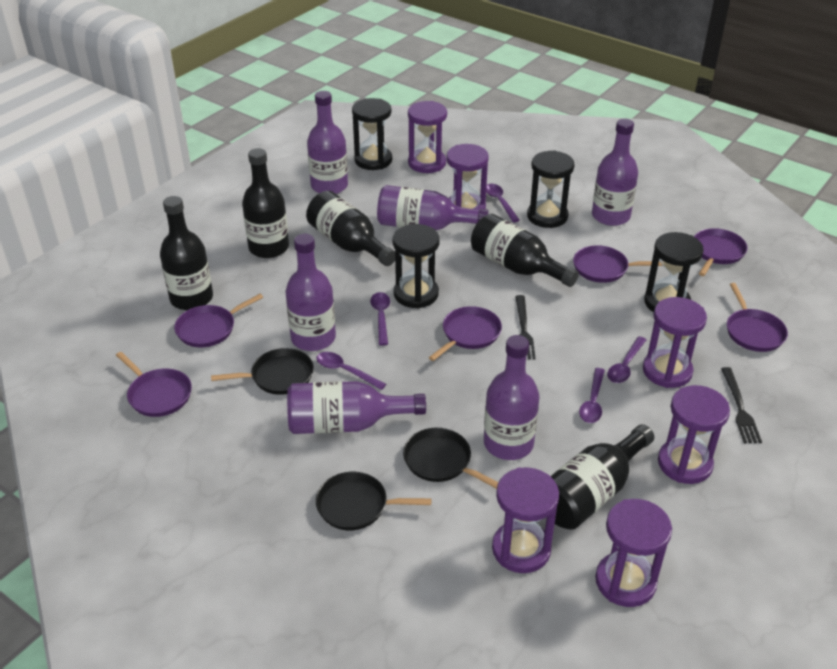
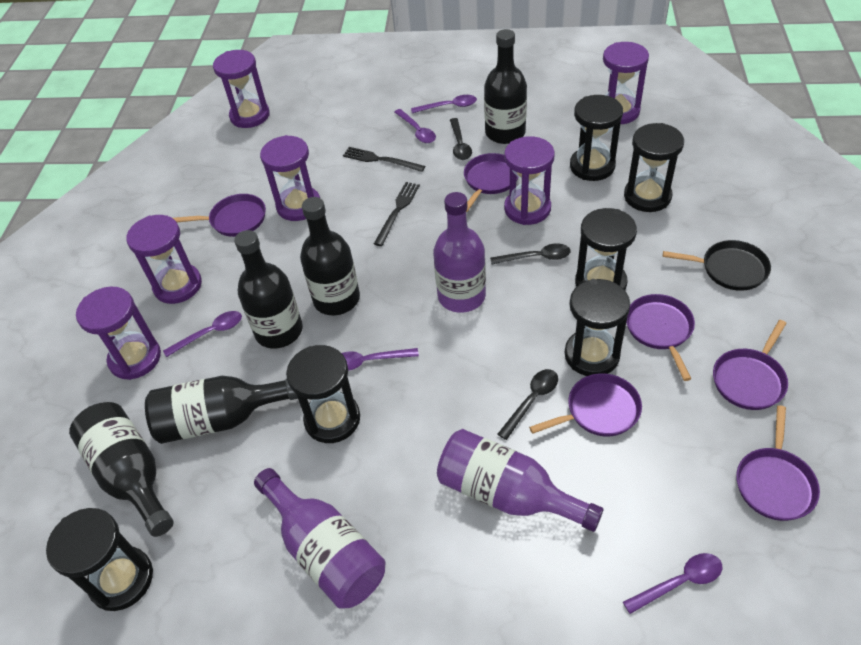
black hourglass: 4 -> 6
black pan: 3 -> 1
black spoon: 0 -> 3
purple bottle: 6 -> 3

